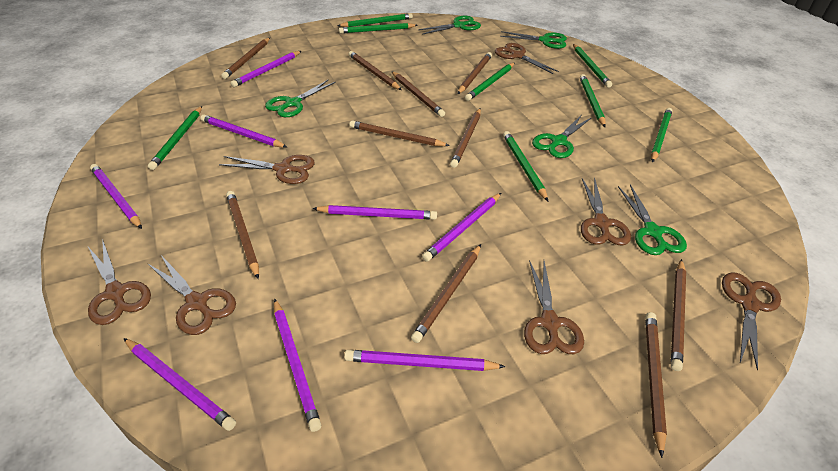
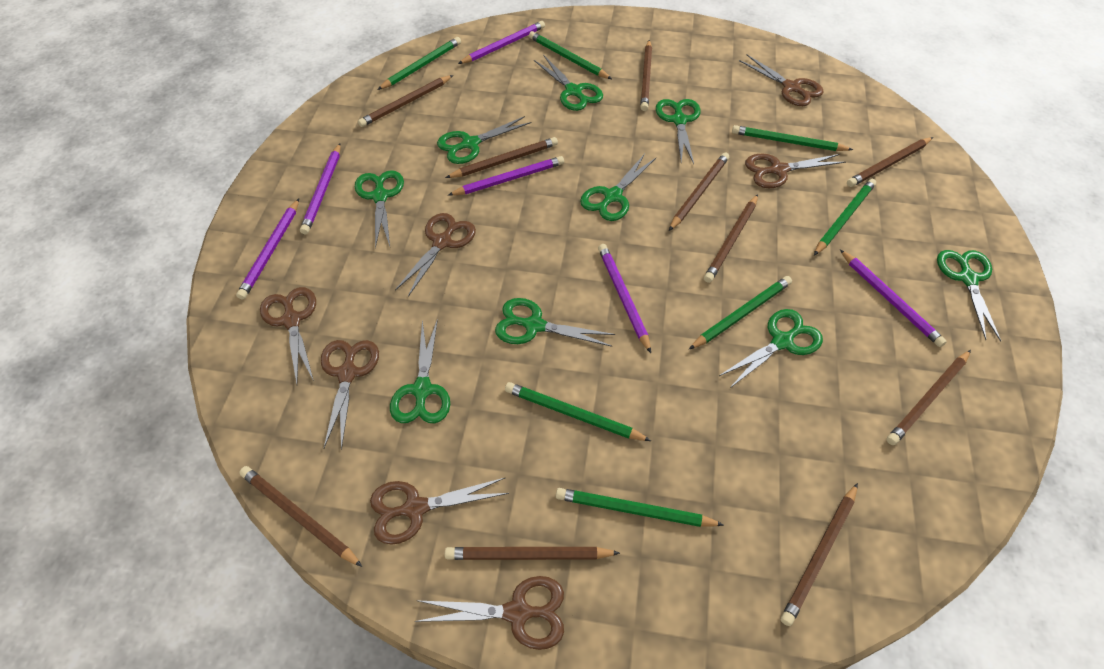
green pencil: 8 -> 7
green scissors: 5 -> 9
purple pencil: 8 -> 6

